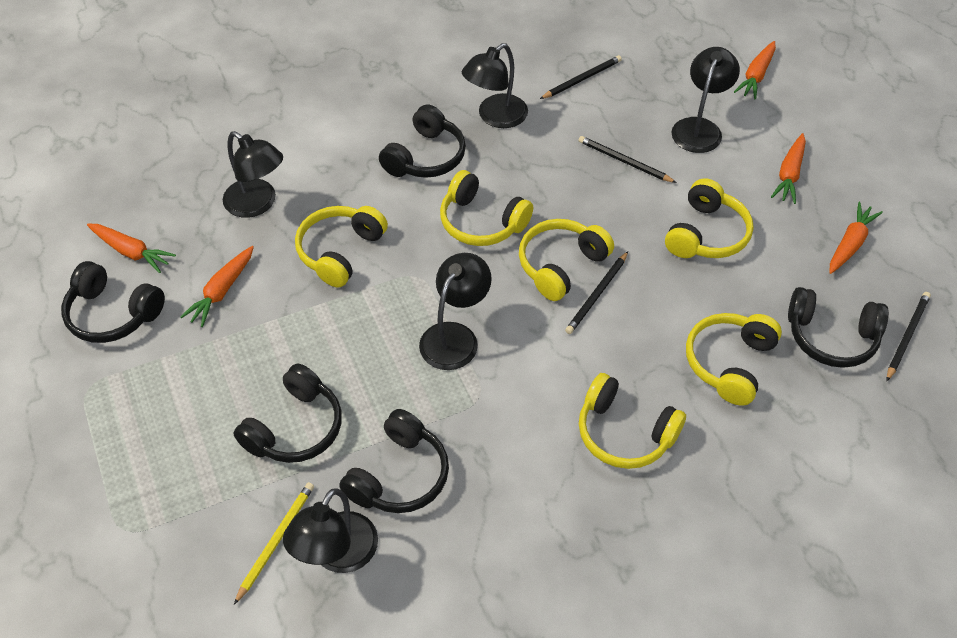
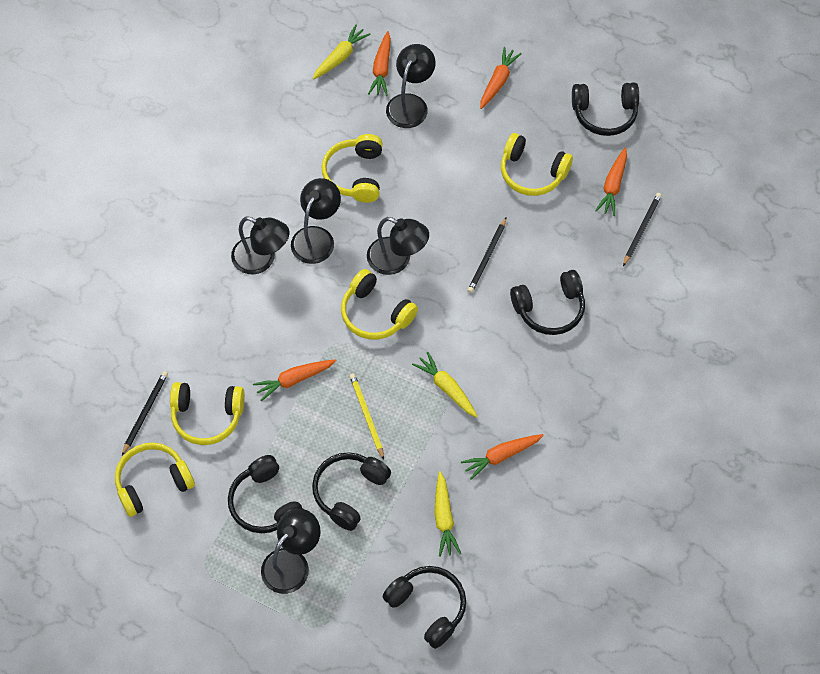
black pencil: 4 -> 3
yellow carrot: 0 -> 3
yellow headphones: 6 -> 5

